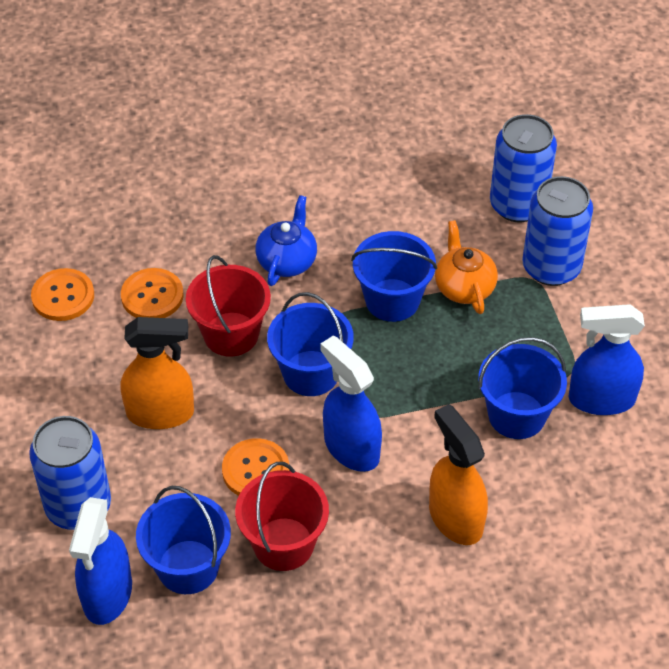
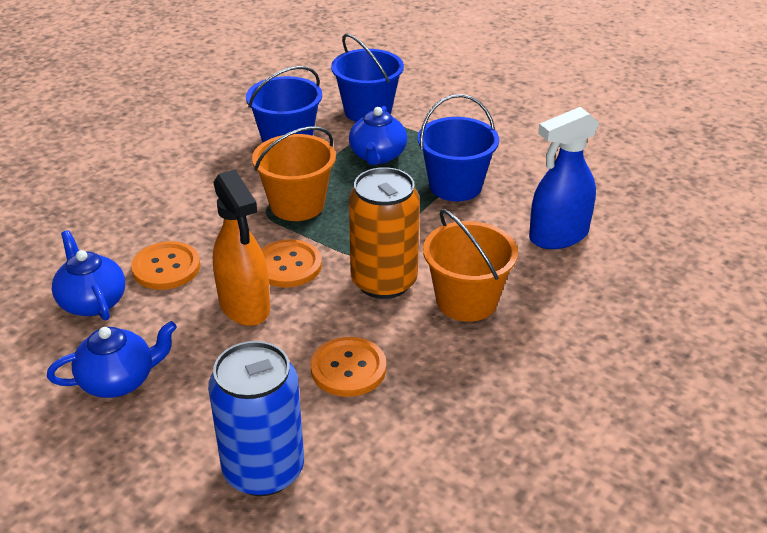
blue bucket: 4 -> 3
blue can: 3 -> 1
blue spray bottle: 3 -> 1
blue teapot: 1 -> 3
orange bucket: 0 -> 2
orange can: 0 -> 1
orange spray bottle: 2 -> 1
orange teapot: 1 -> 0
red bucket: 2 -> 0

